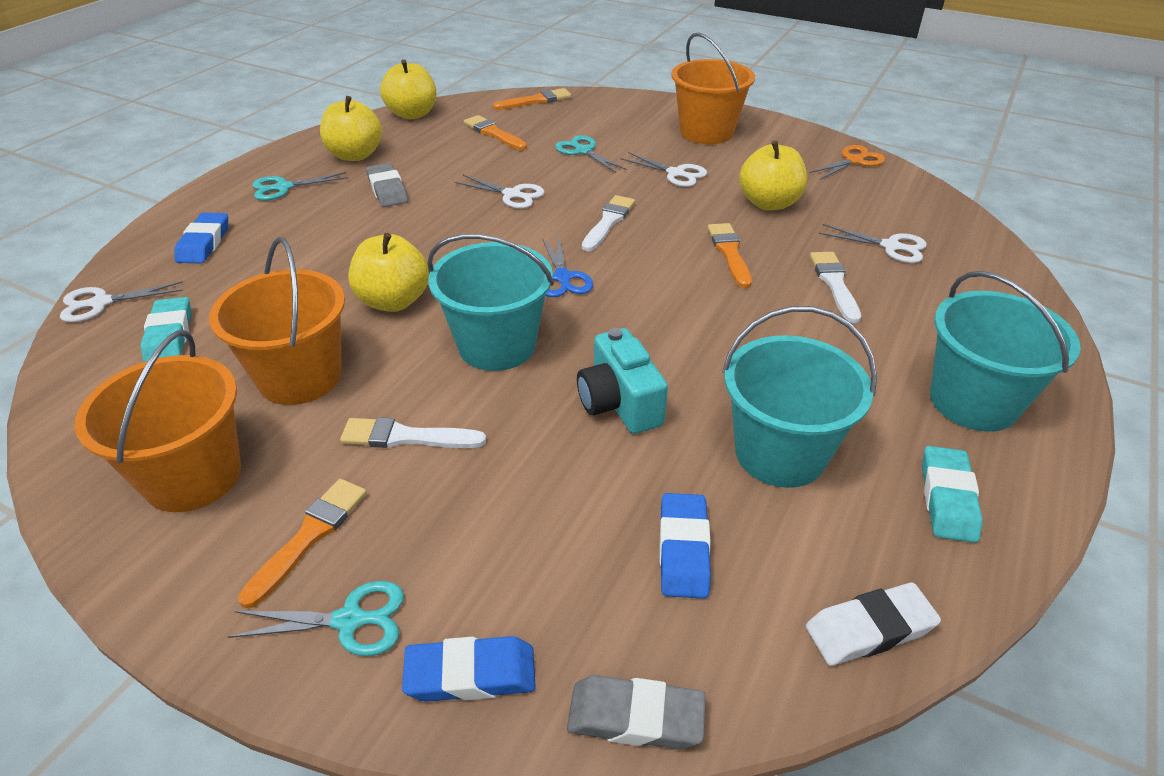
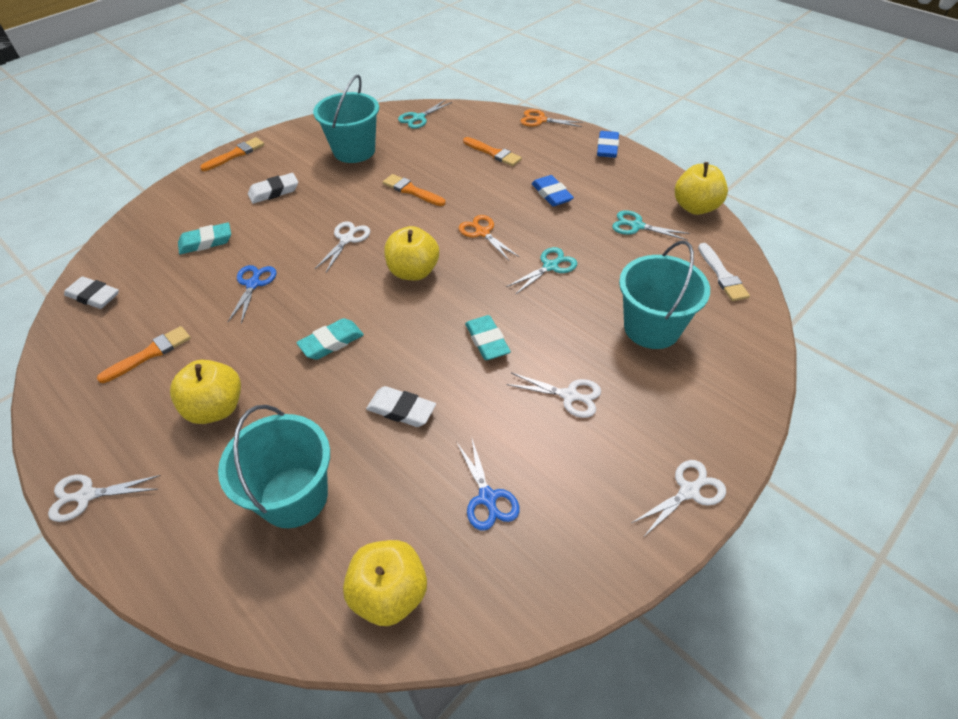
blue eraser: 3 -> 2
blue scissors: 1 -> 2
grey eraser: 2 -> 0
orange bucket: 3 -> 0
orange scissors: 1 -> 2
turquoise camera: 1 -> 0
turquoise eraser: 2 -> 3
white brush: 3 -> 1
white eraser: 1 -> 3

